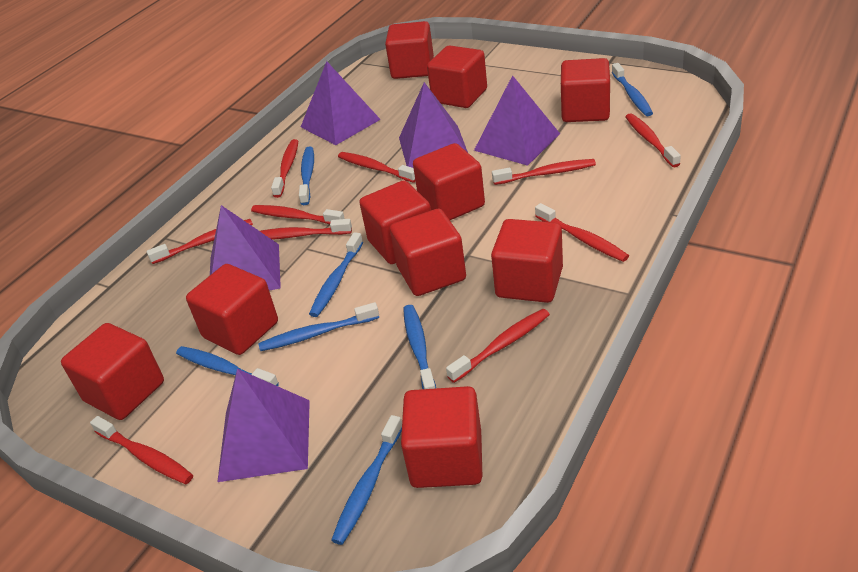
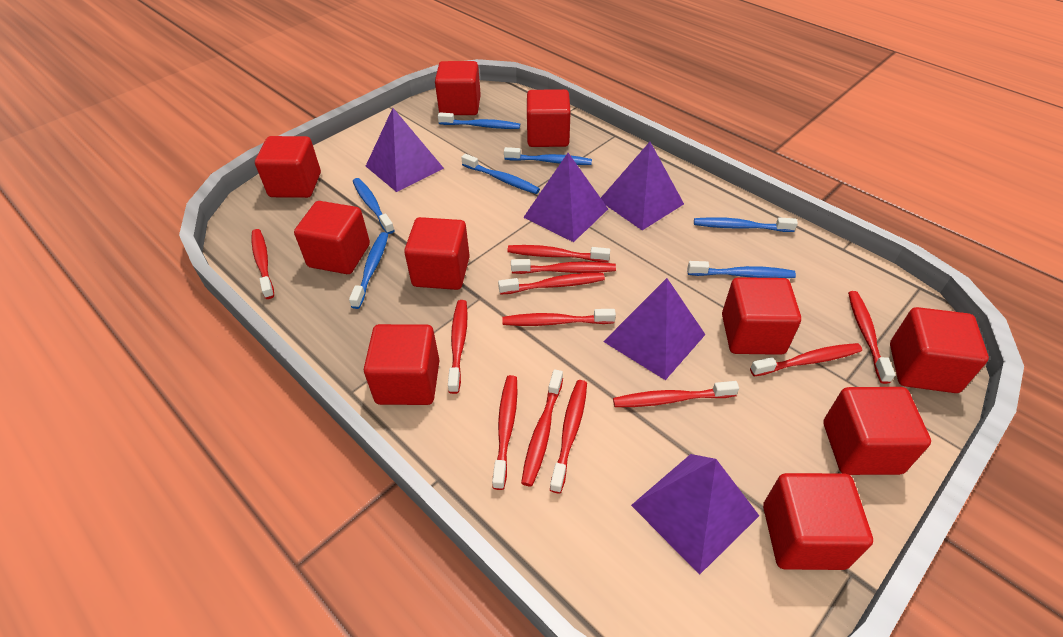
red toothbrush: 10 -> 12

